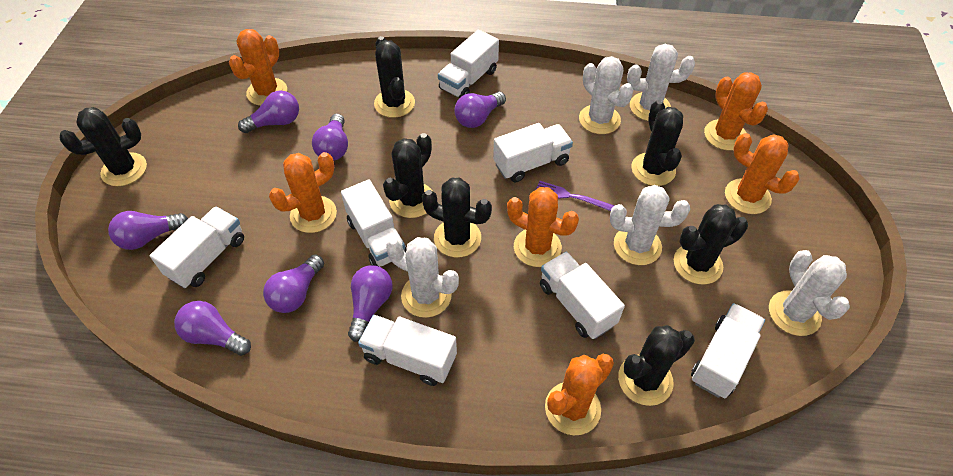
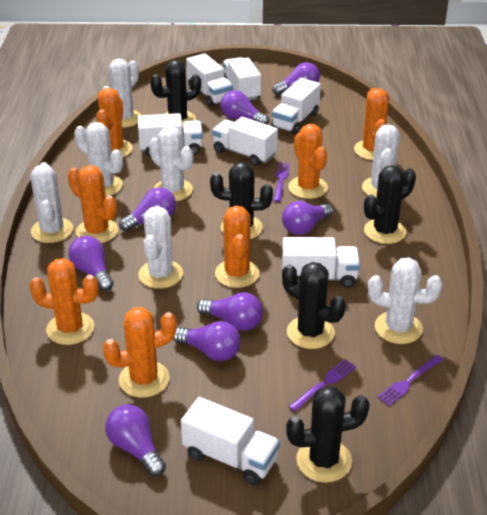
black cactus: 7 -> 5
orange cactus: 6 -> 7
purple fork: 1 -> 3
purple light bulb: 7 -> 8
white cactus: 5 -> 7

